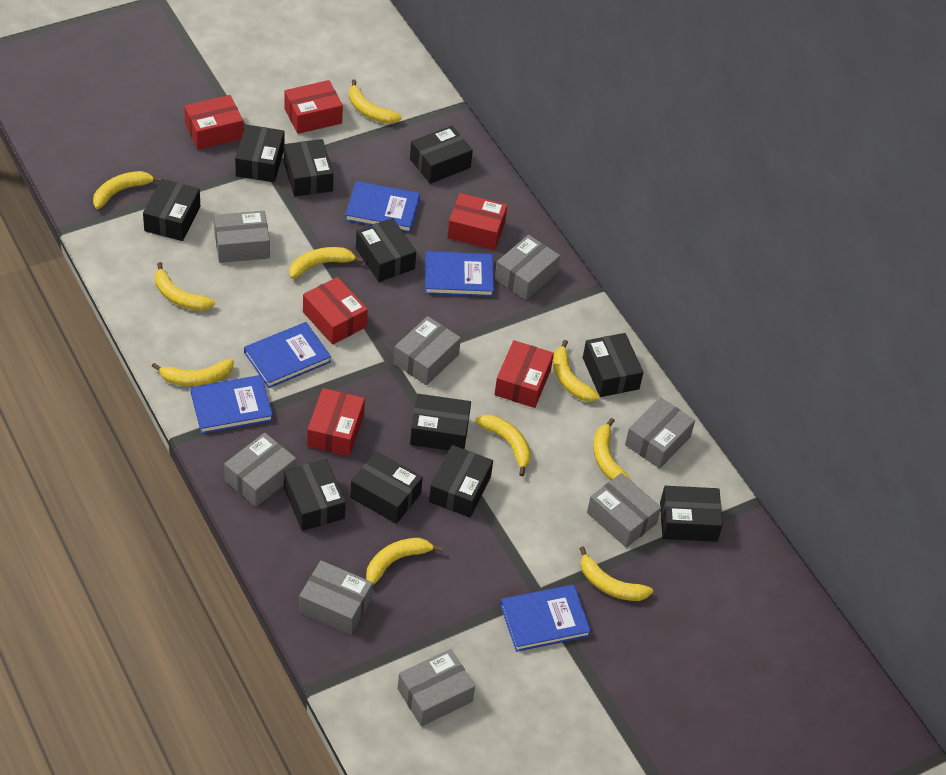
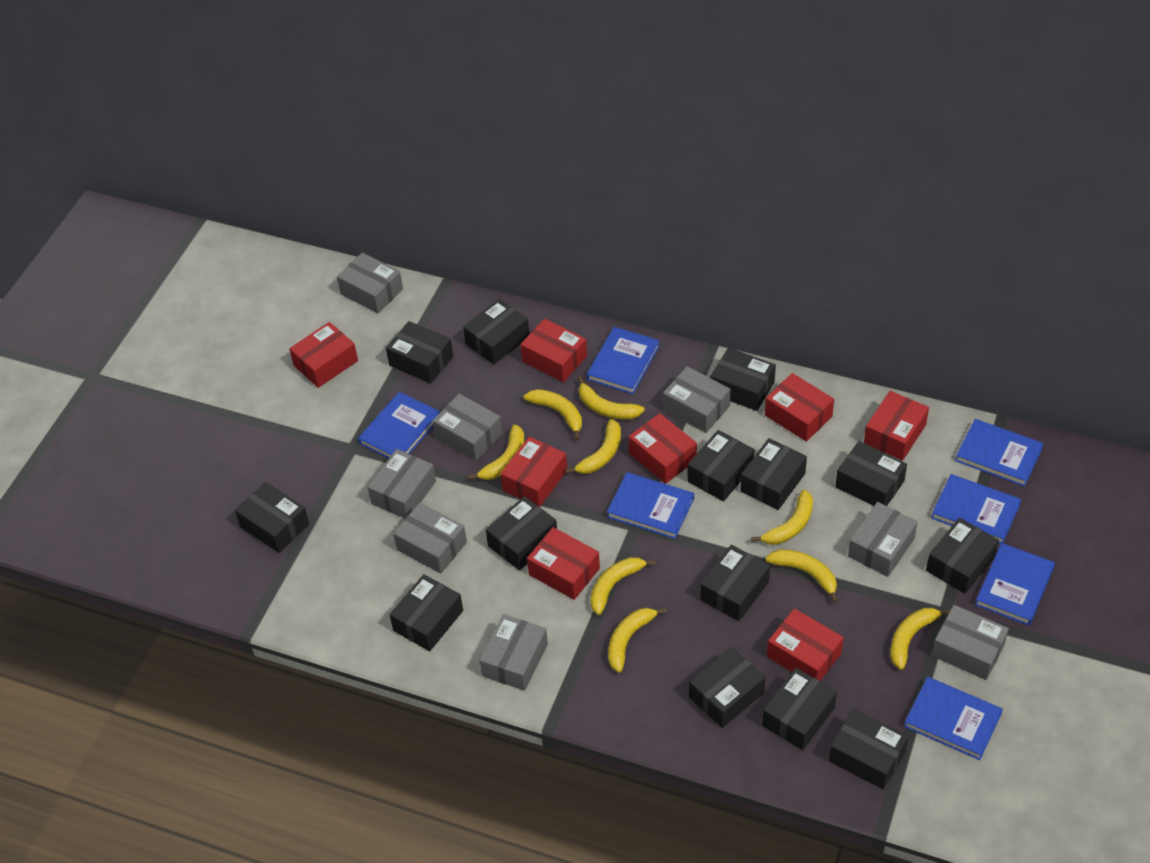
black box: 11 -> 14
blue book: 5 -> 7
red box: 6 -> 8
yellow banana: 10 -> 9

